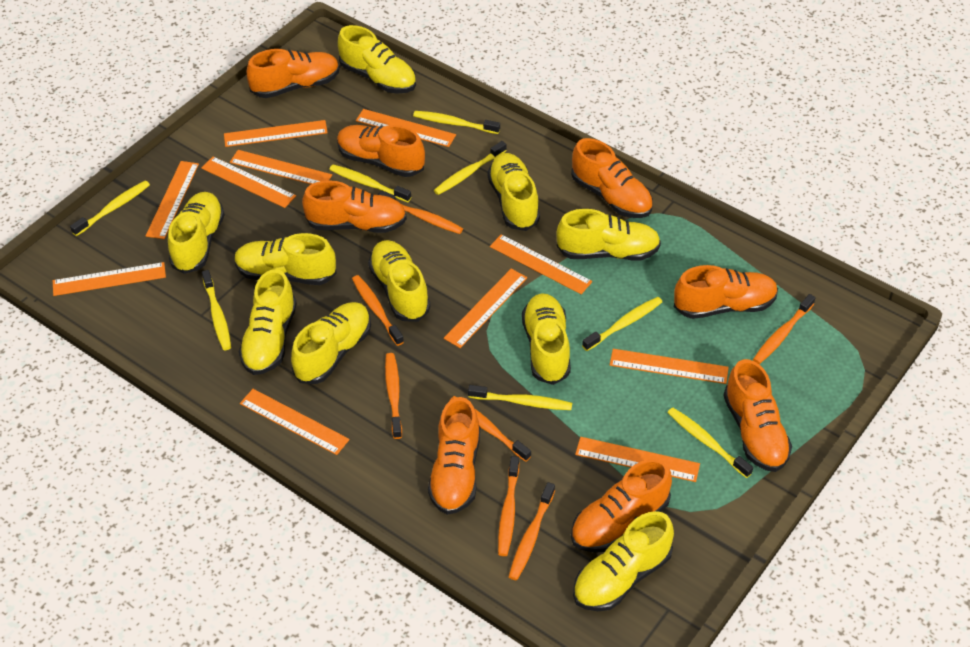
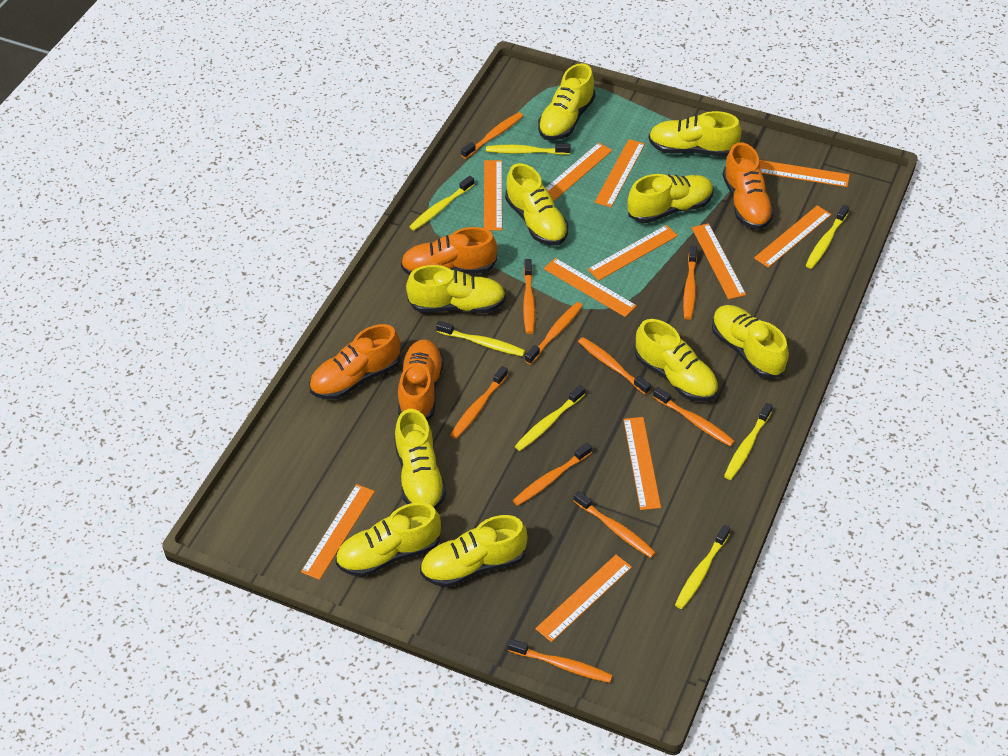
orange shoe: 8 -> 4
orange toothbrush: 7 -> 10
yellow toothbrush: 8 -> 7

